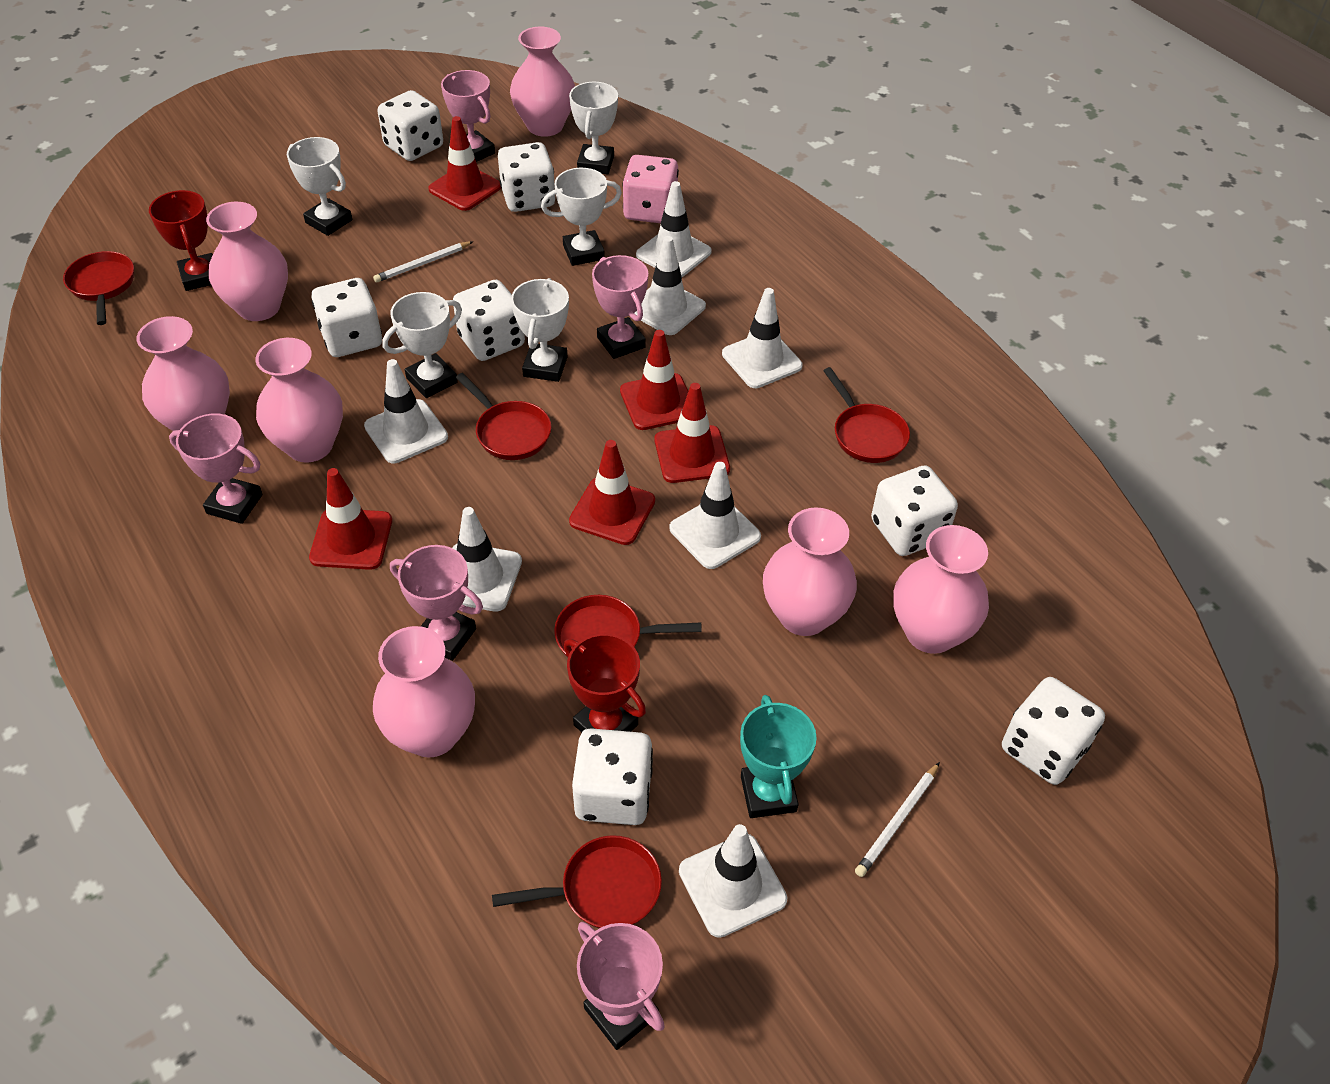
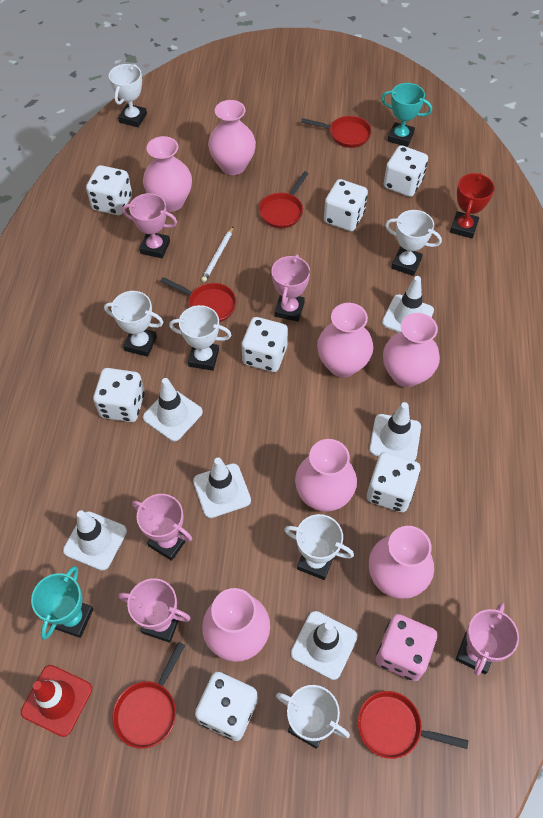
red traffic cone: 5 -> 1
red trophy: 2 -> 1
turquoise trophy: 1 -> 2
white pencil: 2 -> 1
white traffic cone: 7 -> 6
white trophy: 5 -> 6

